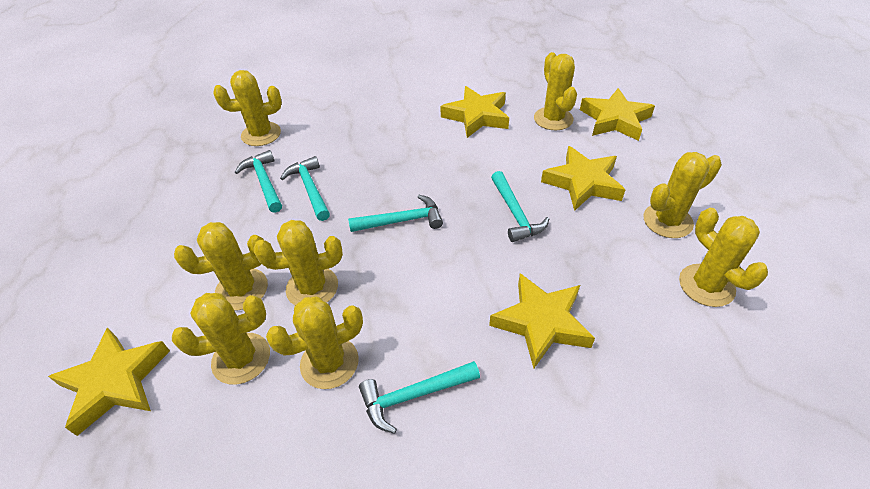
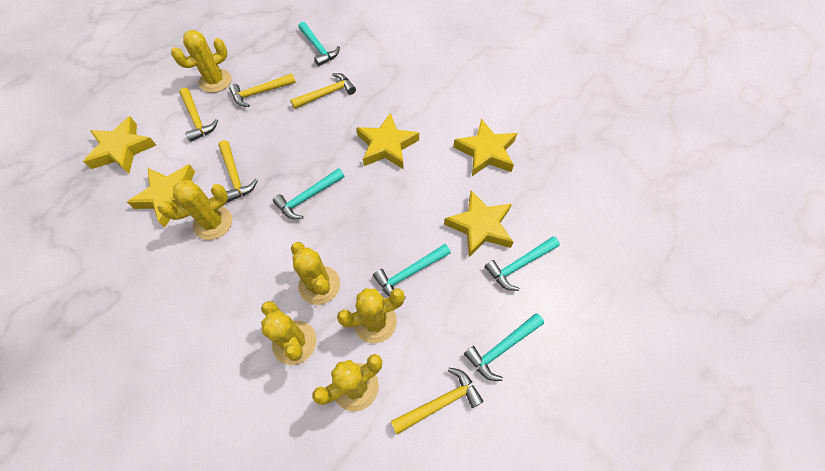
yellow cactus: 8 -> 6
yellow hammer: 0 -> 5

